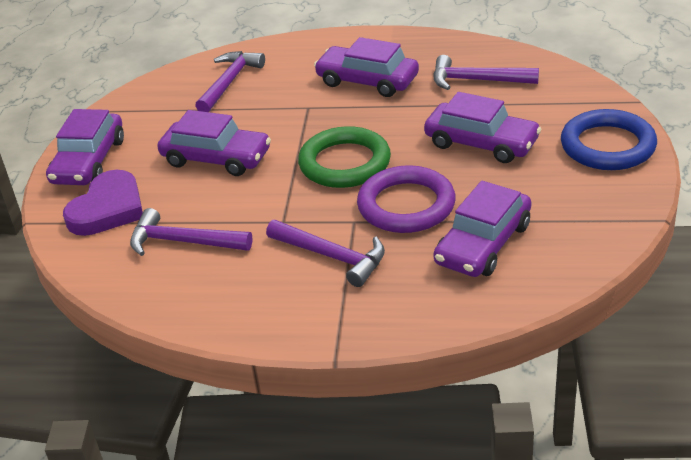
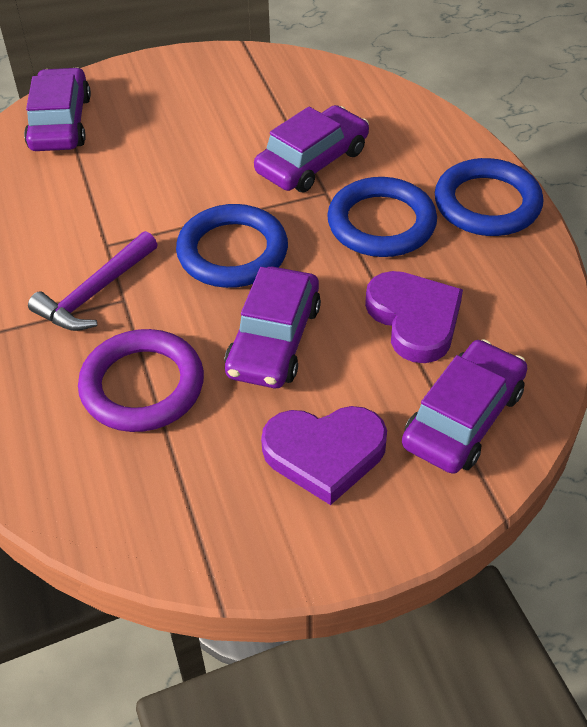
blue ring: 1 -> 3
green ring: 1 -> 0
purple car: 5 -> 4
purple hammer: 4 -> 1
purple heart: 1 -> 2

